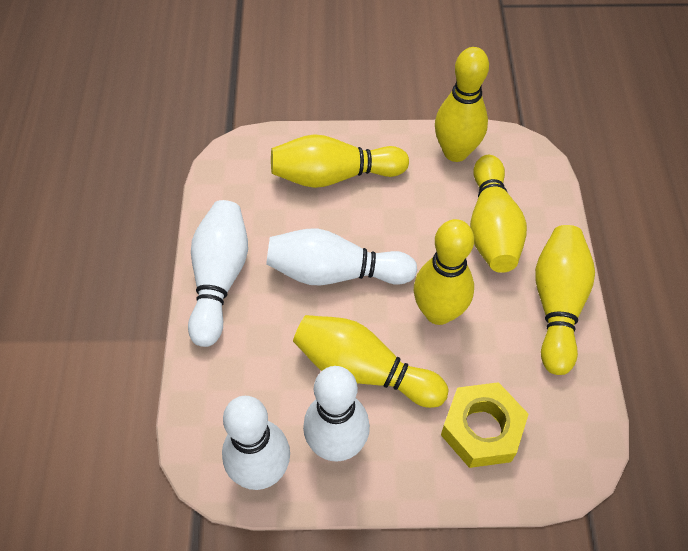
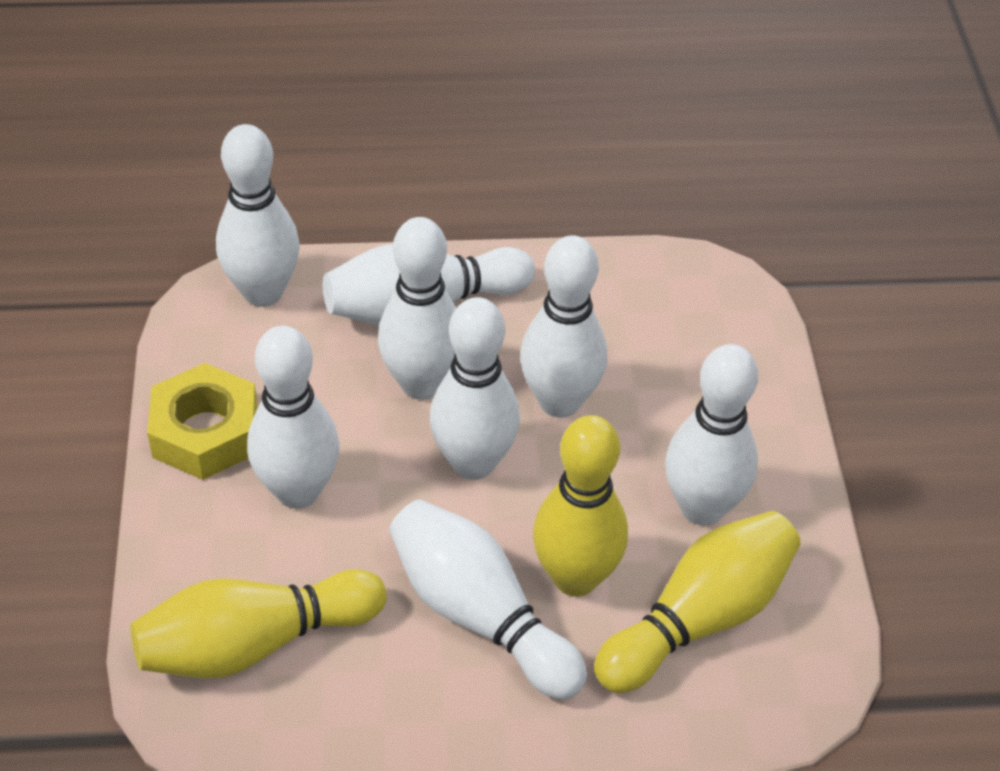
white bowling pin: 4 -> 8
yellow bowling pin: 6 -> 3

